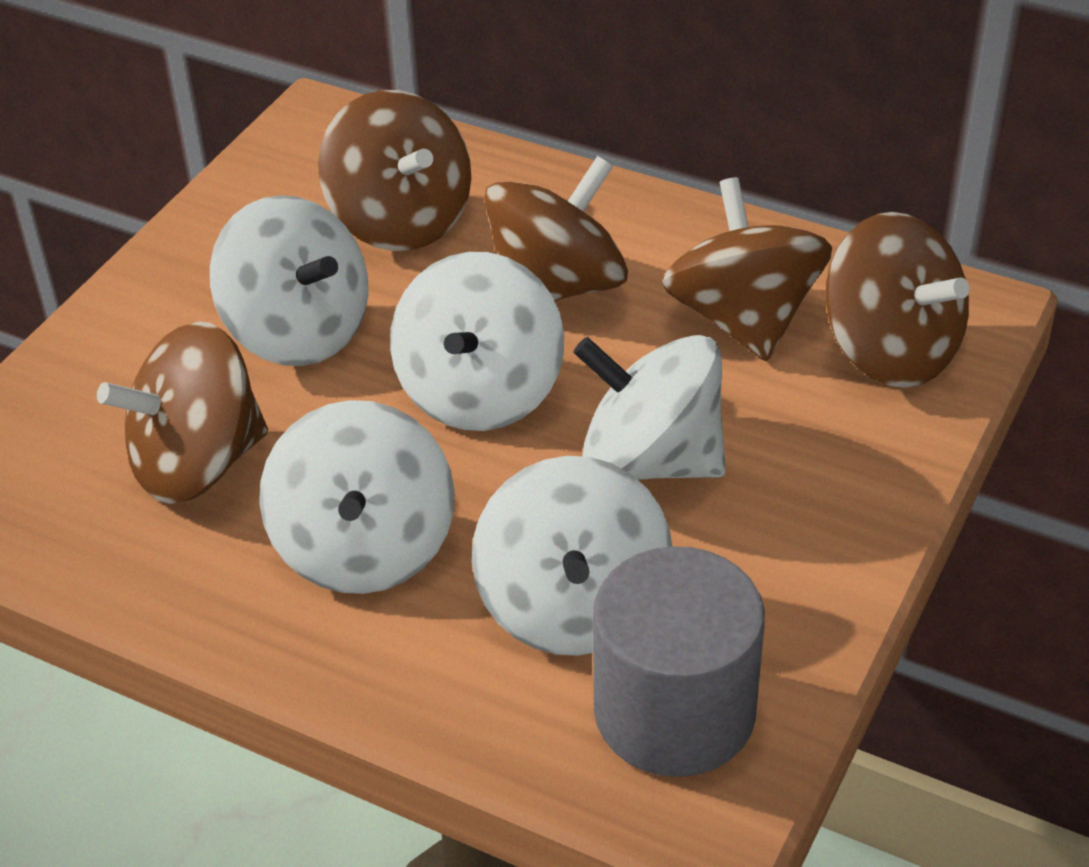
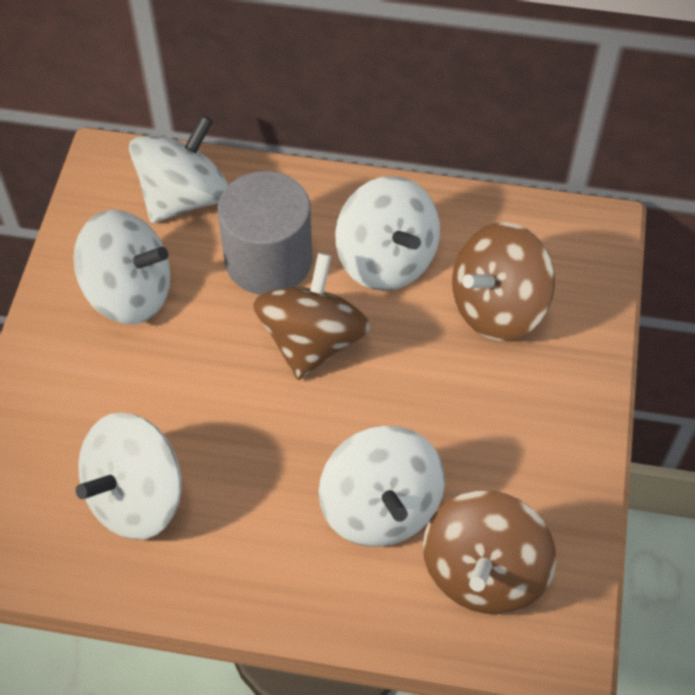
brown spinning top: 5 -> 3

